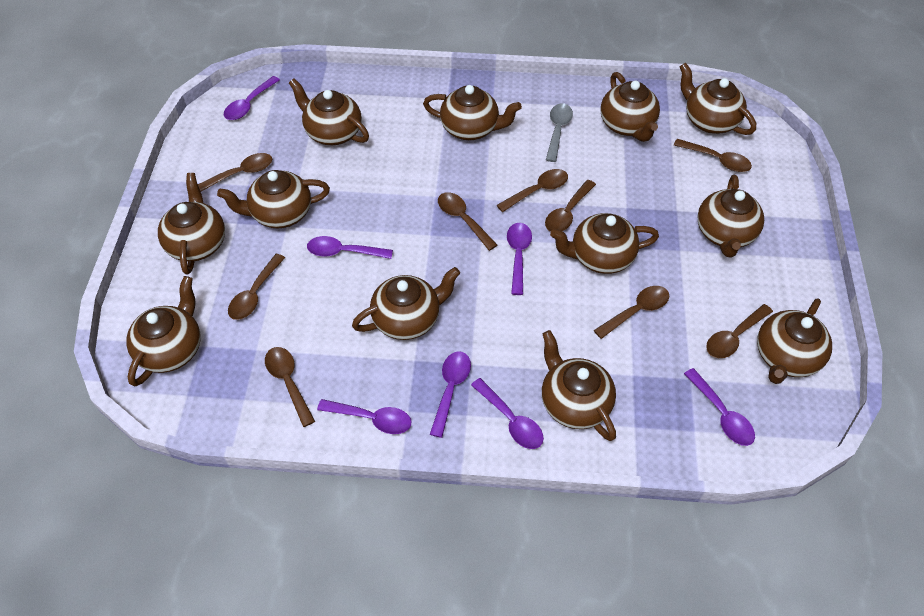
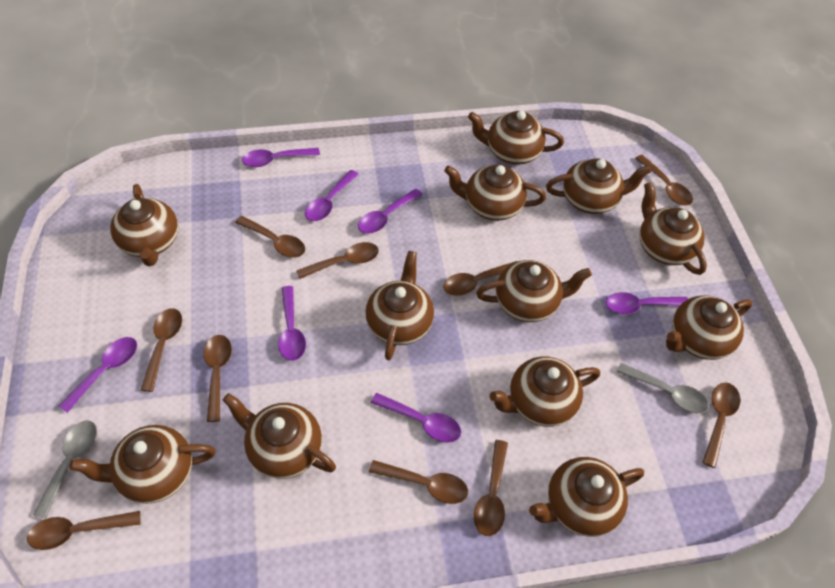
brown spoon: 9 -> 10
grey spoon: 1 -> 2

